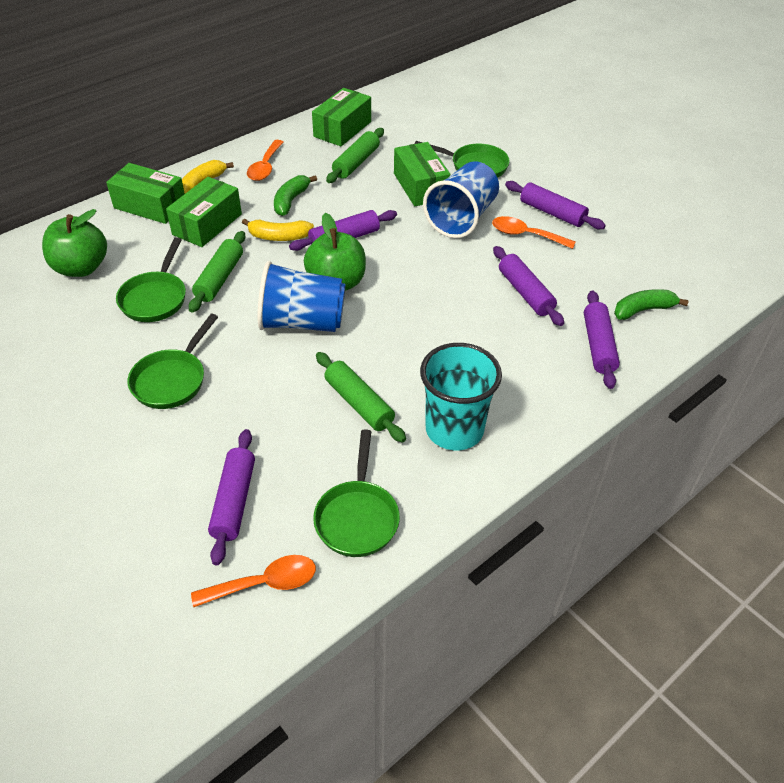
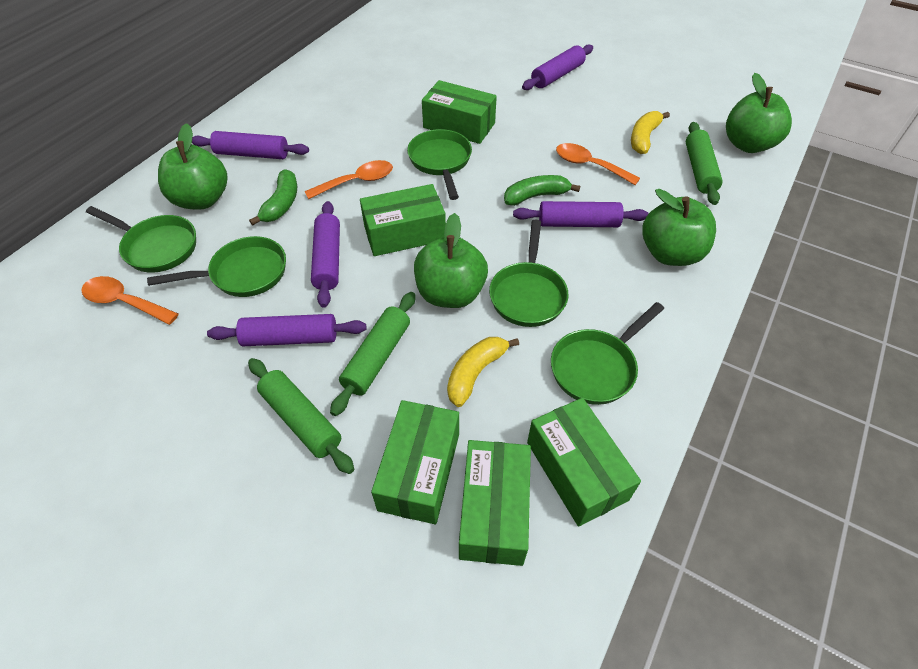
blue cup: 2 -> 0
green apple: 2 -> 4
green box: 4 -> 5
green pan: 4 -> 5
turquoise cup: 1 -> 0

